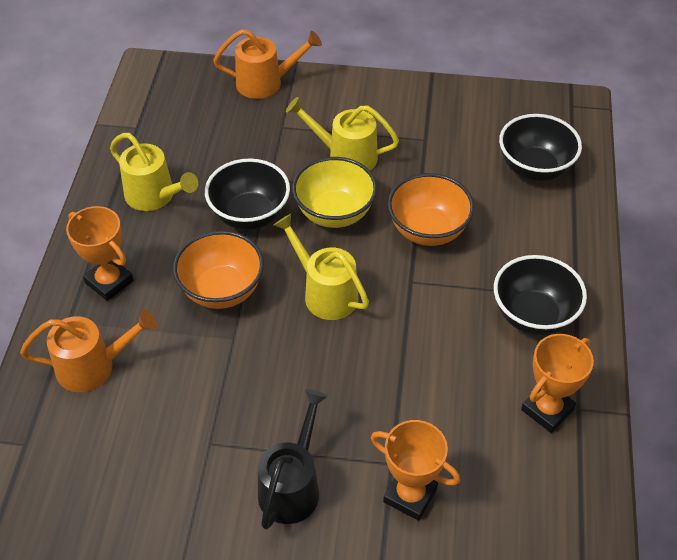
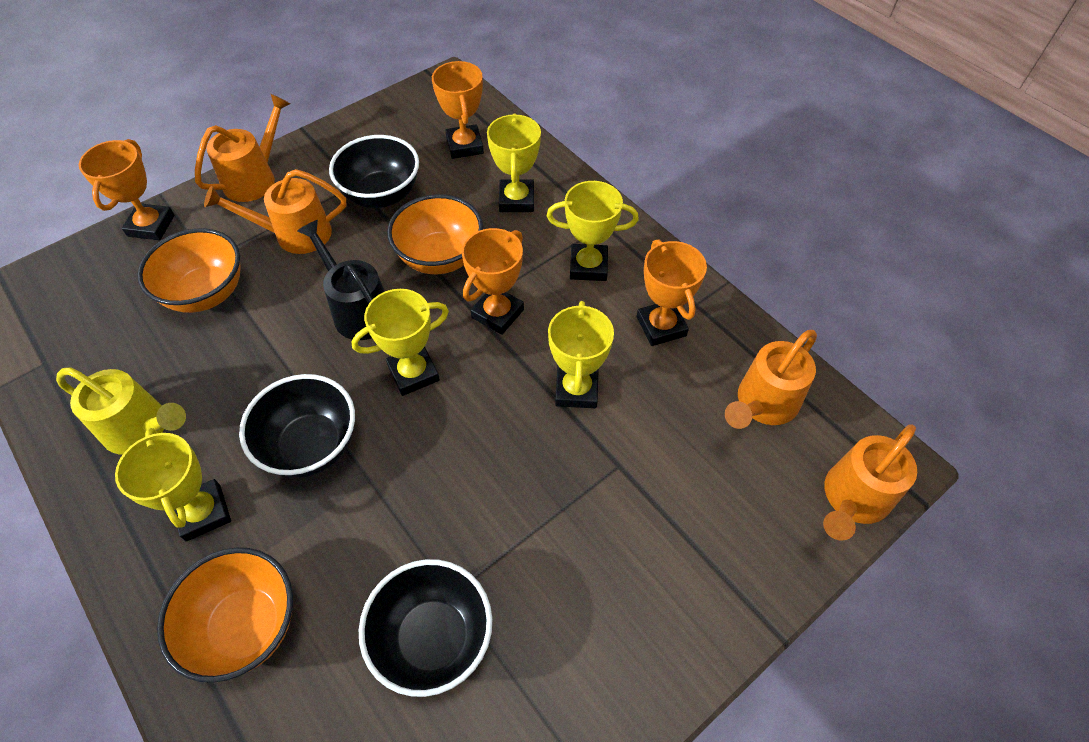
orange bowl: 2 -> 3
orange trophy: 3 -> 4
orange watering can: 2 -> 4
yellow bowl: 1 -> 0
yellow trophy: 0 -> 5
yellow watering can: 3 -> 1

